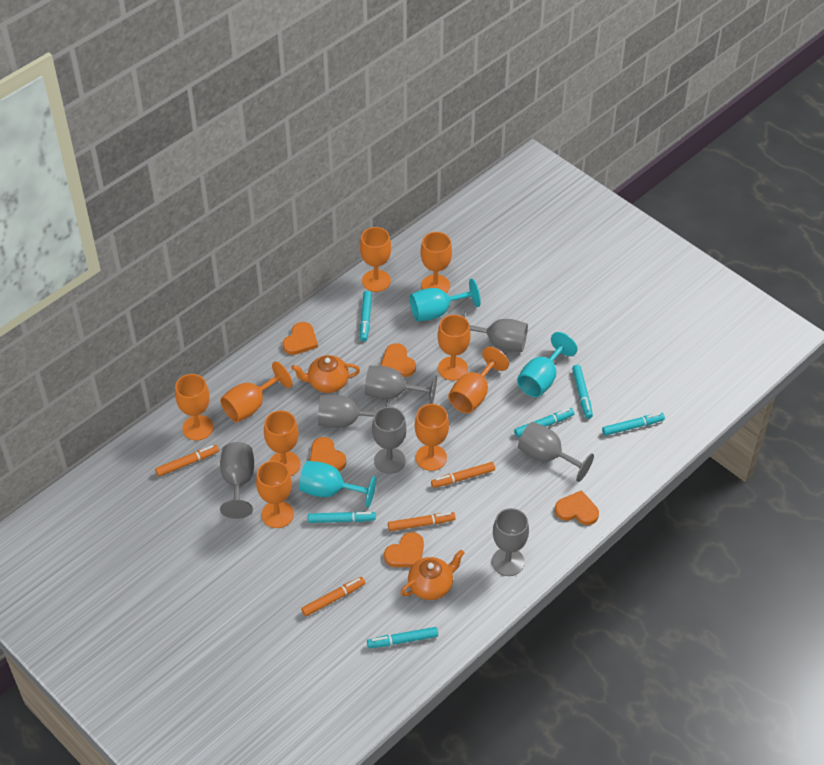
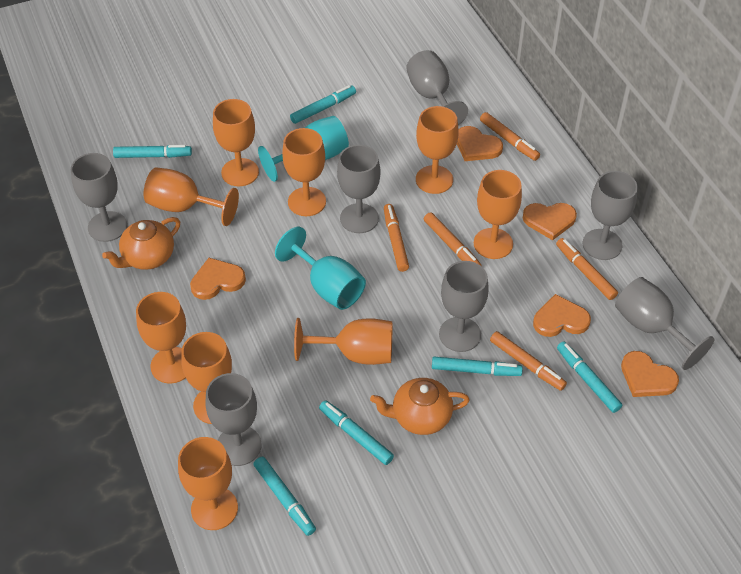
orange marker: 4 -> 5
turquoise goblet: 3 -> 2

